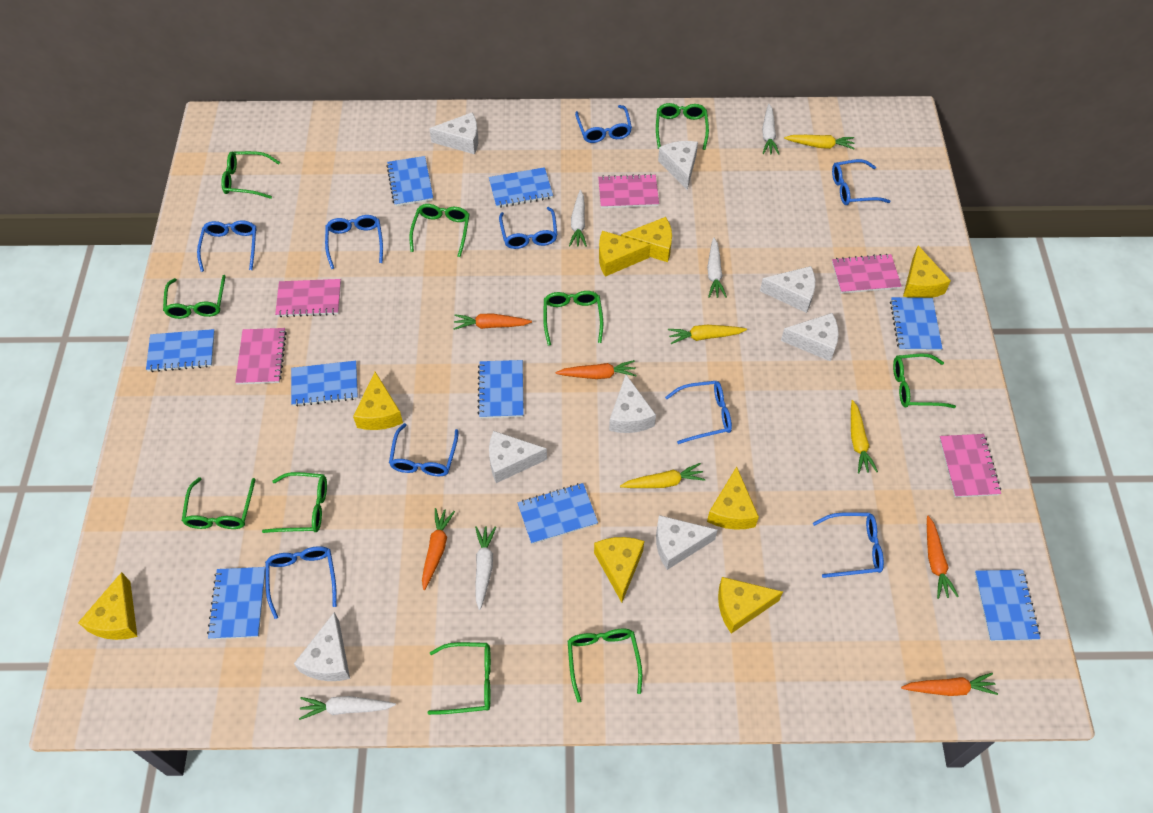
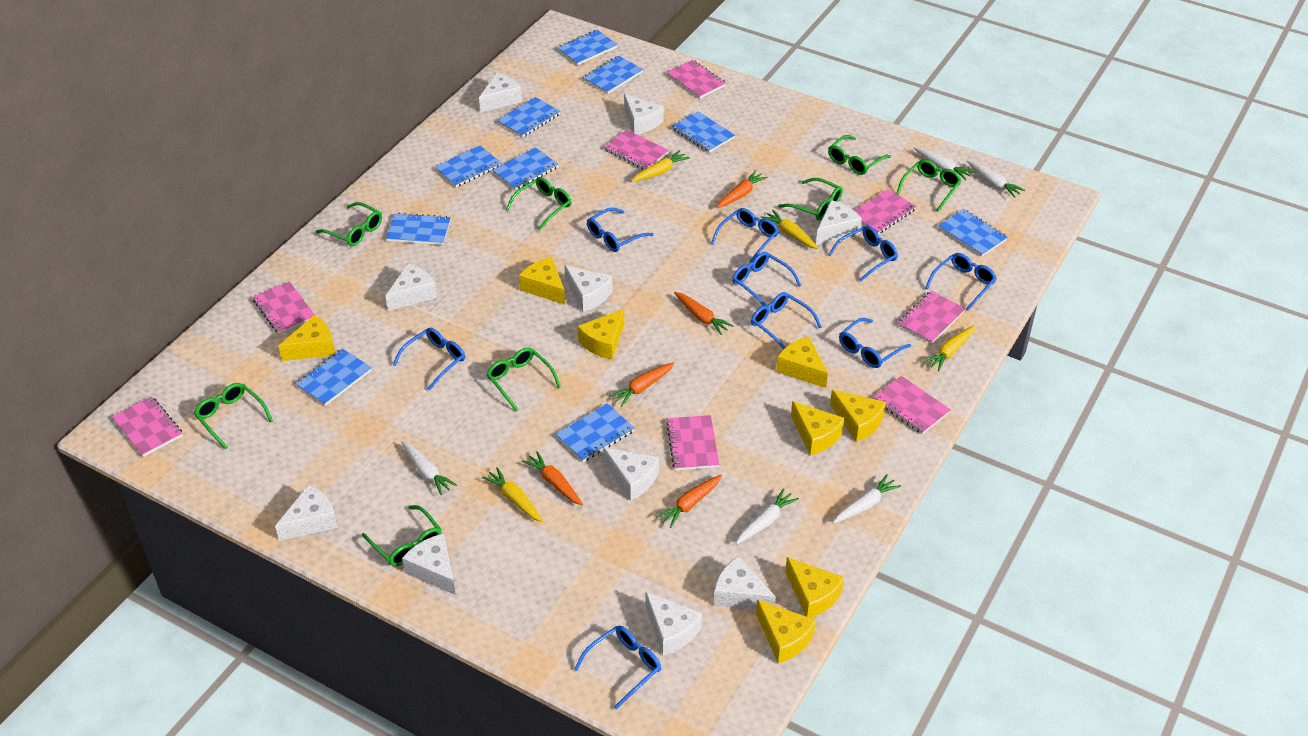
blue notebook: 9 -> 10
green glasses: 10 -> 8
pink notebook: 5 -> 8
white cheese: 8 -> 10

